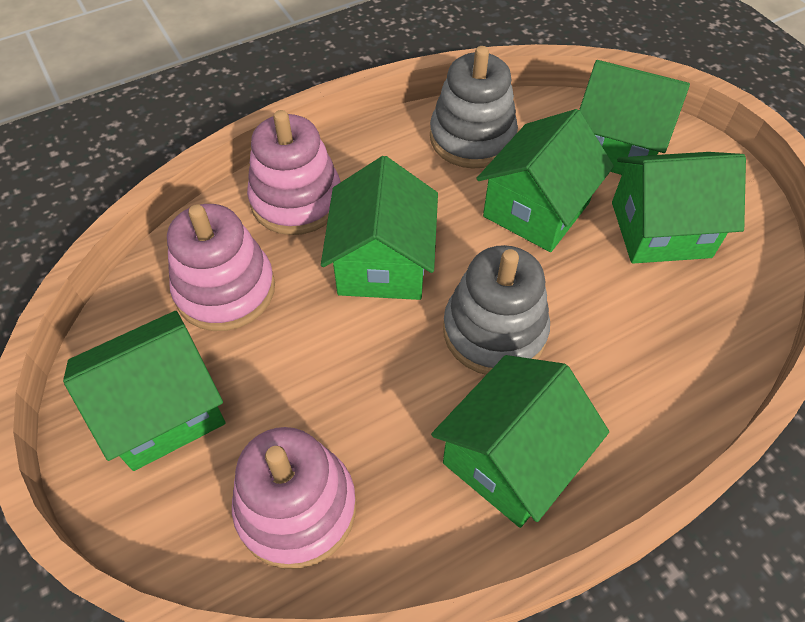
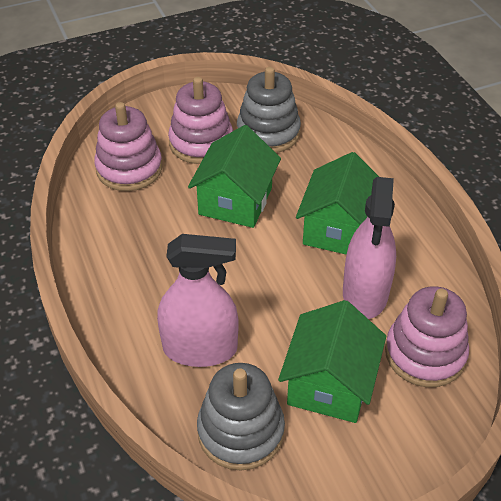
green house: 6 -> 3
pink spray bottle: 0 -> 2

